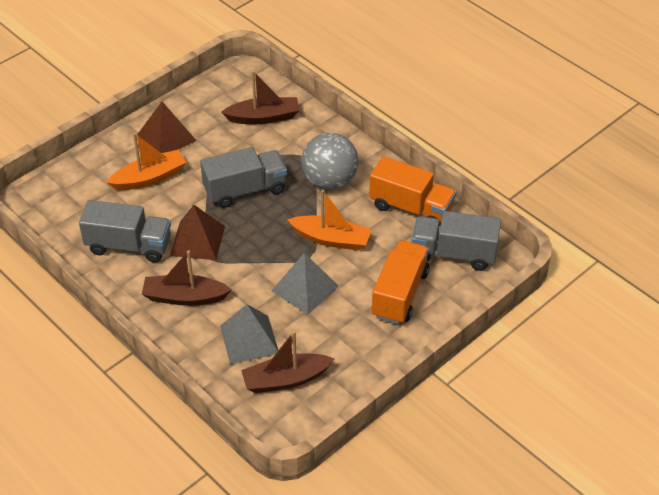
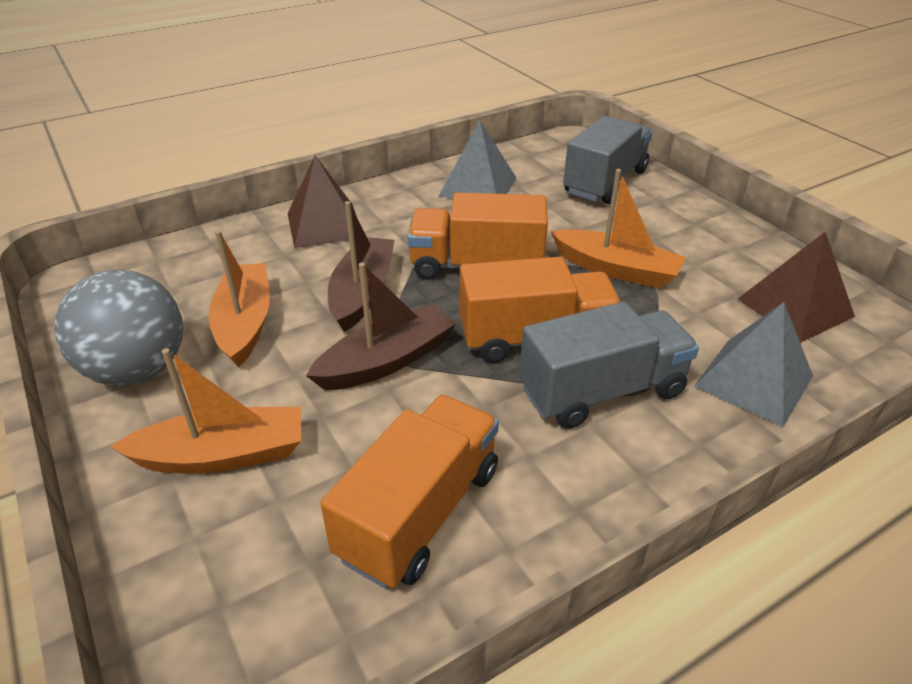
brown boat: 3 -> 2
grey truck: 3 -> 2
orange boat: 2 -> 3
orange truck: 2 -> 3

